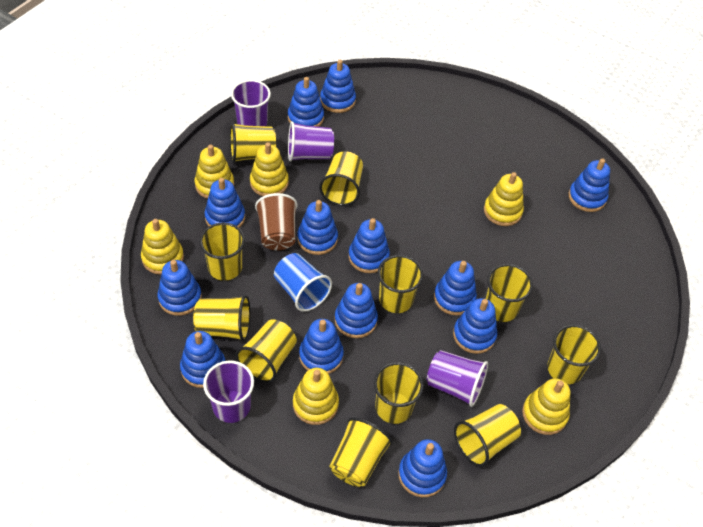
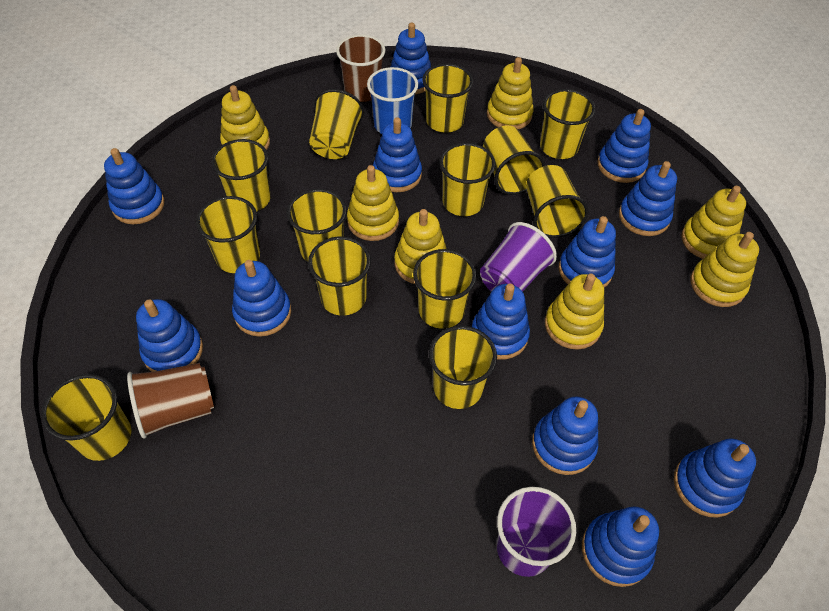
blue stacking toy: 13 -> 12
brown cup: 1 -> 2
purple cup: 4 -> 2
yellow cup: 11 -> 13
yellow stacking toy: 6 -> 7

